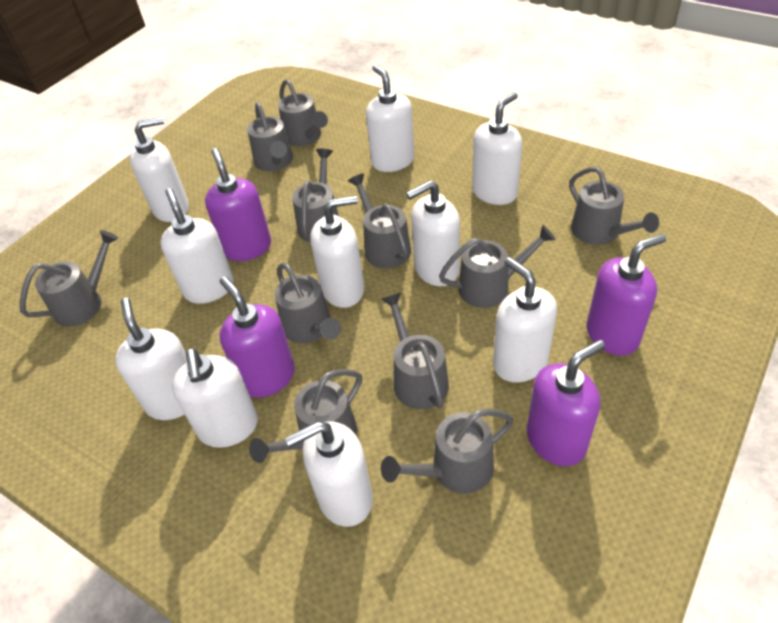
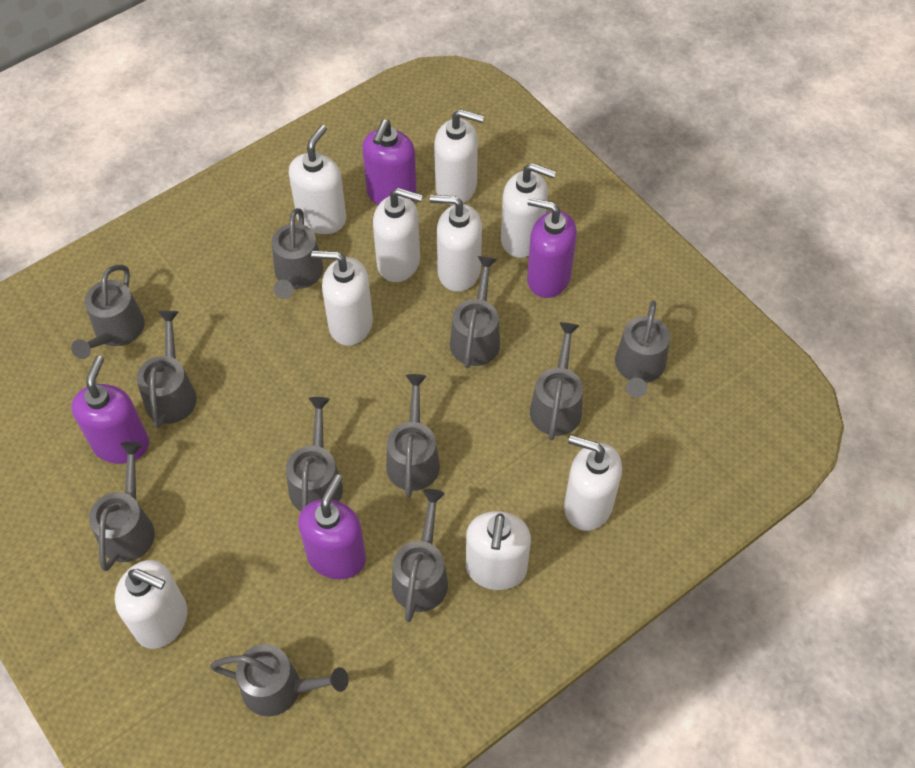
white soap dispenser: 10 -> 9

